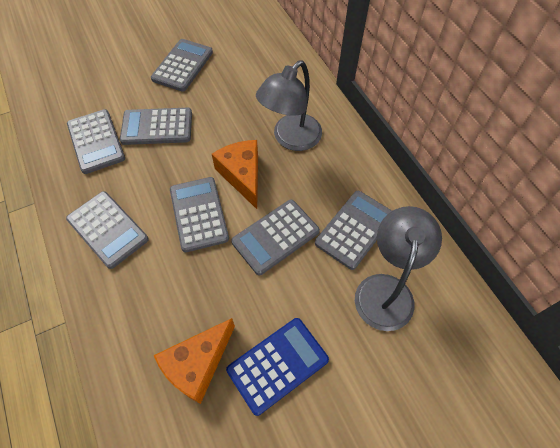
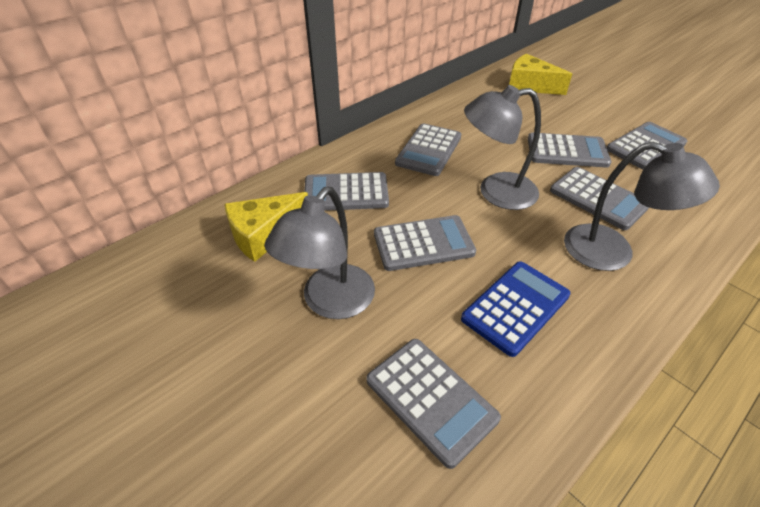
grey lamp: 2 -> 3
orange cheese: 2 -> 0
yellow cheese: 0 -> 2

